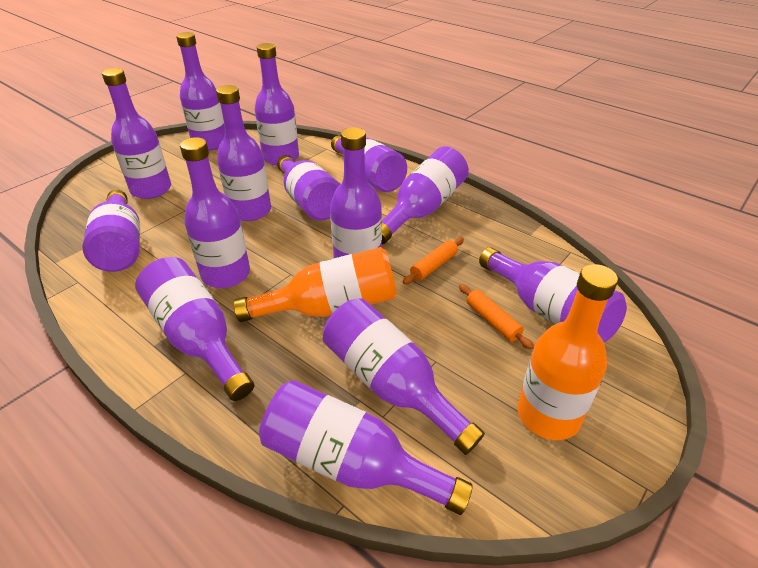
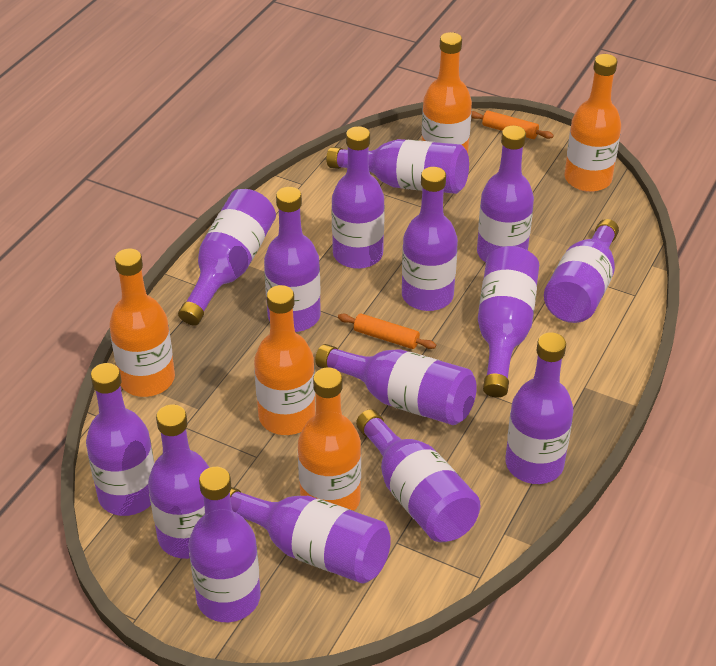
orange bottle: 2 -> 5
purple bottle: 14 -> 15

